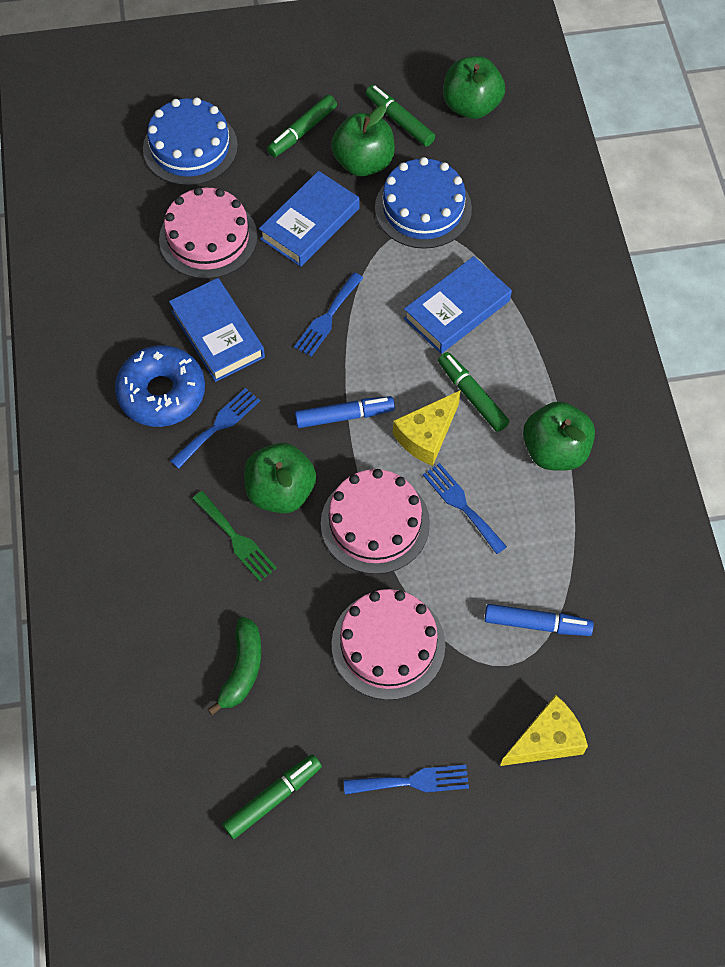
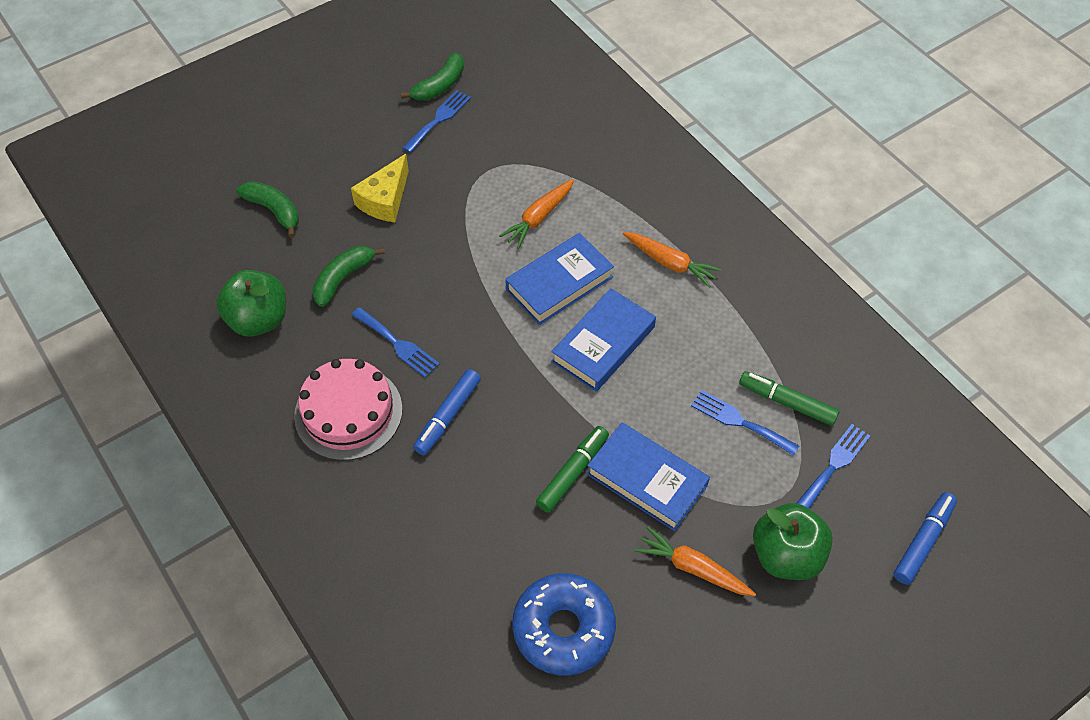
blue cake: 2 -> 0
green apple: 4 -> 2
green banana: 1 -> 3
green fork: 1 -> 0
green marker: 4 -> 2
orange carrot: 0 -> 3
pink cake: 3 -> 1
yellow cheese: 2 -> 1

